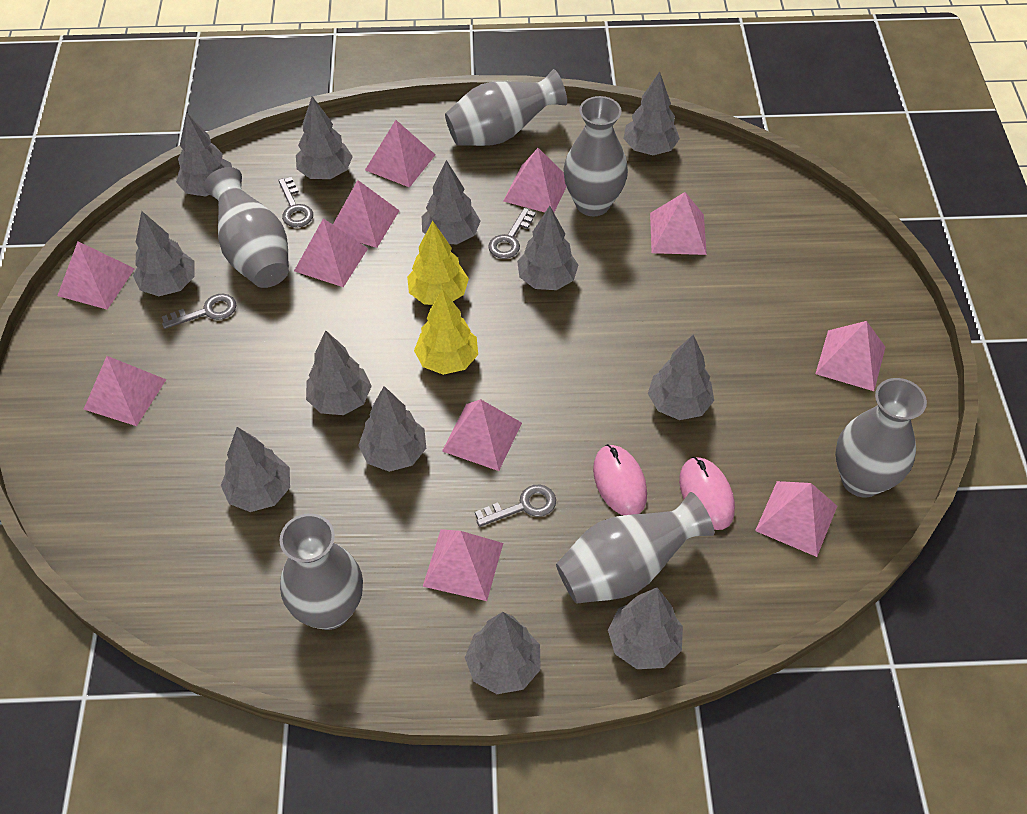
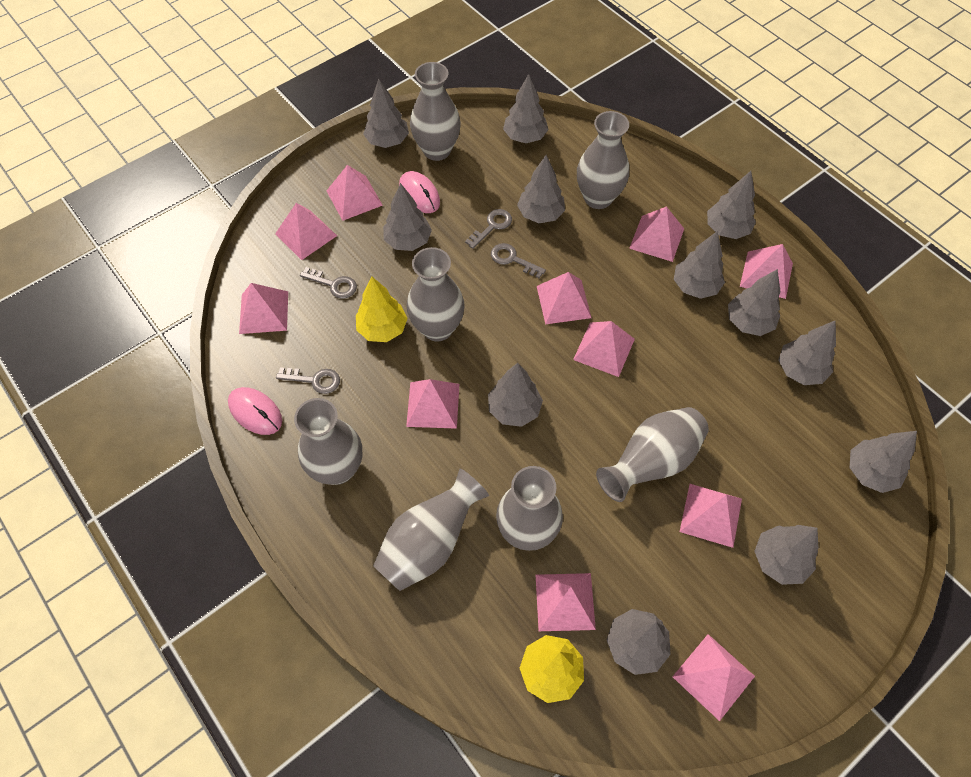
grey vase: 6 -> 7

